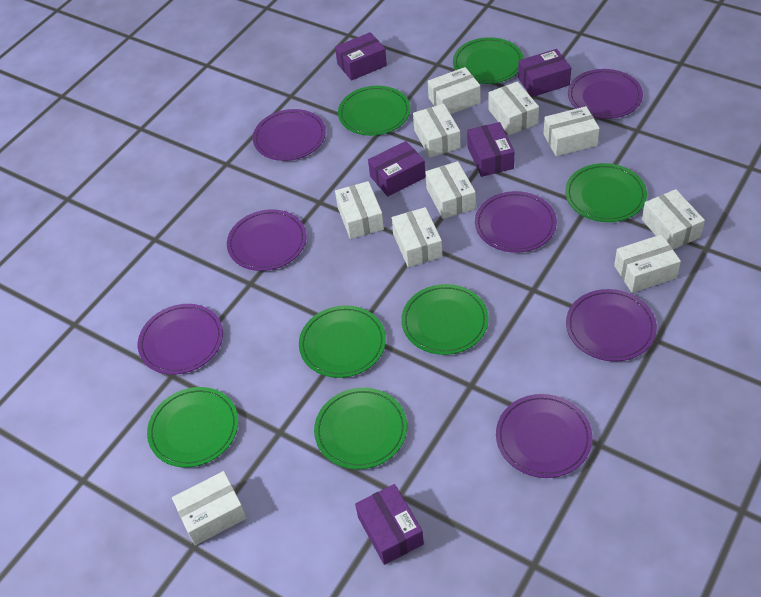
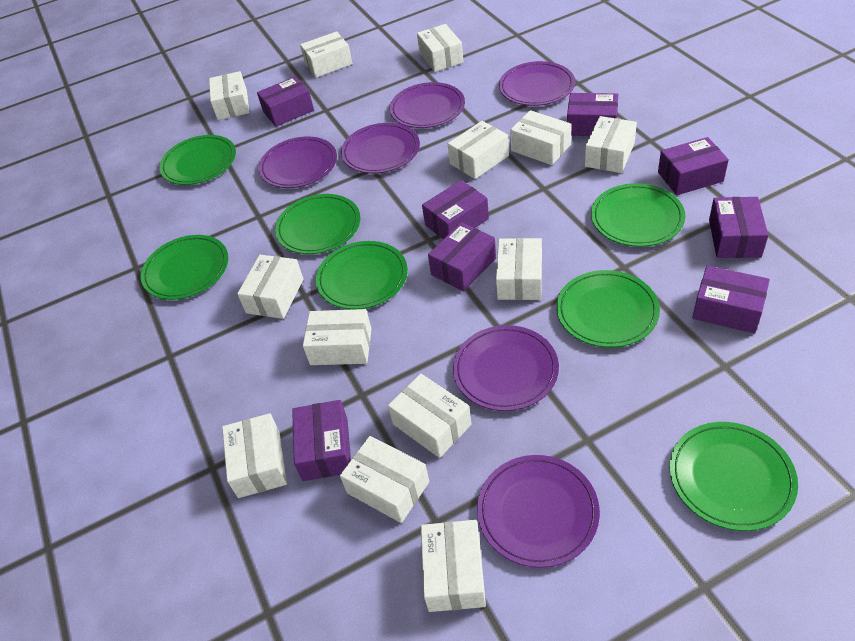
purple box: 5 -> 8
purple plate: 7 -> 6
white box: 10 -> 13

